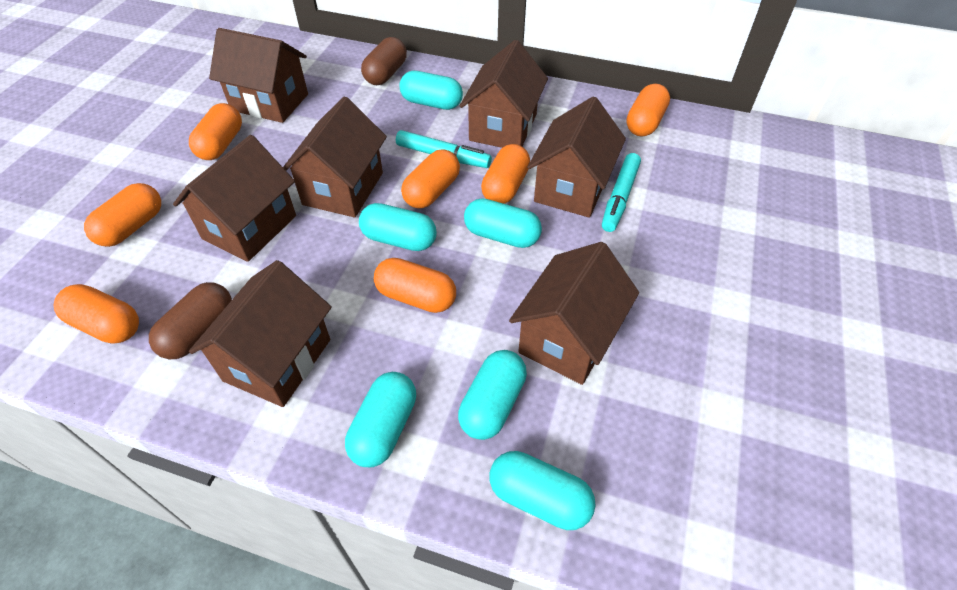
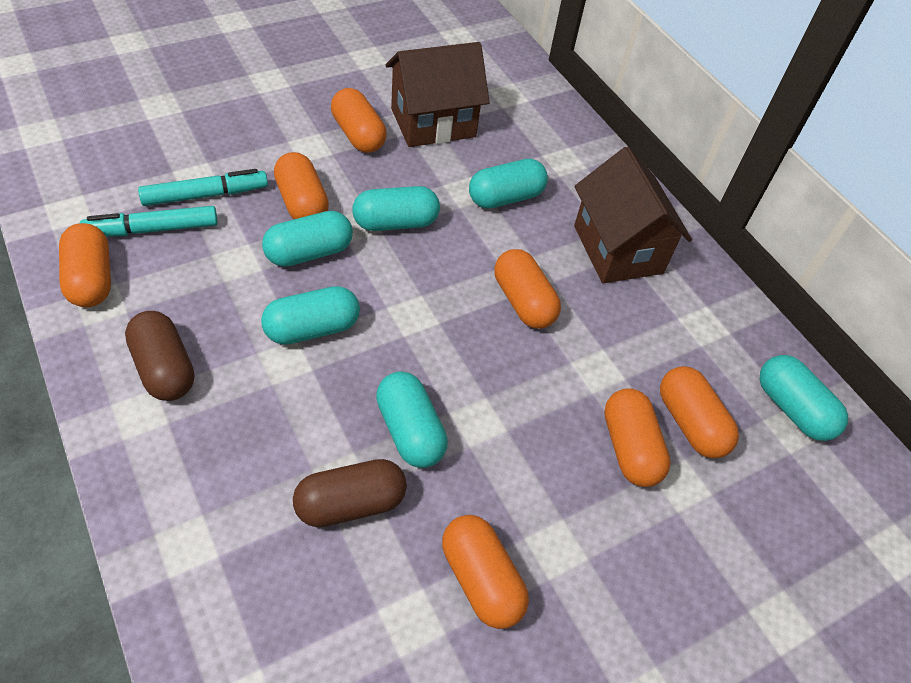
brown house: 7 -> 2

